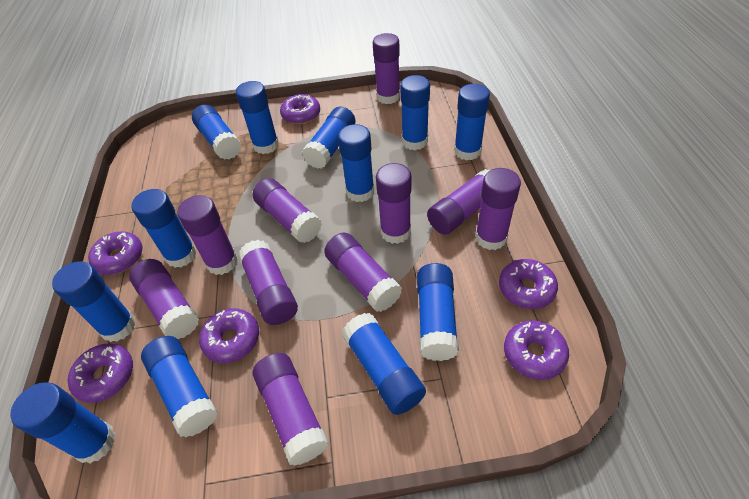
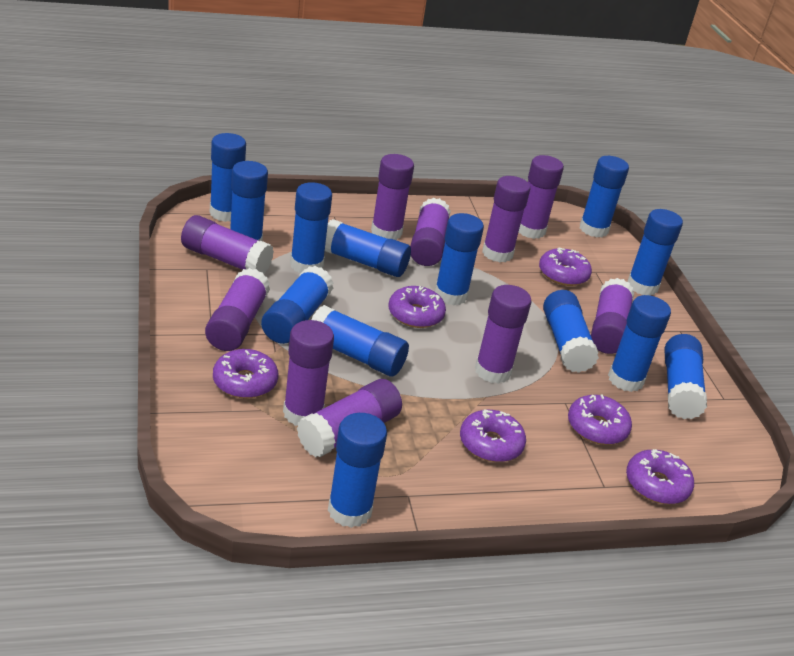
blue glue stick: 12 -> 13

